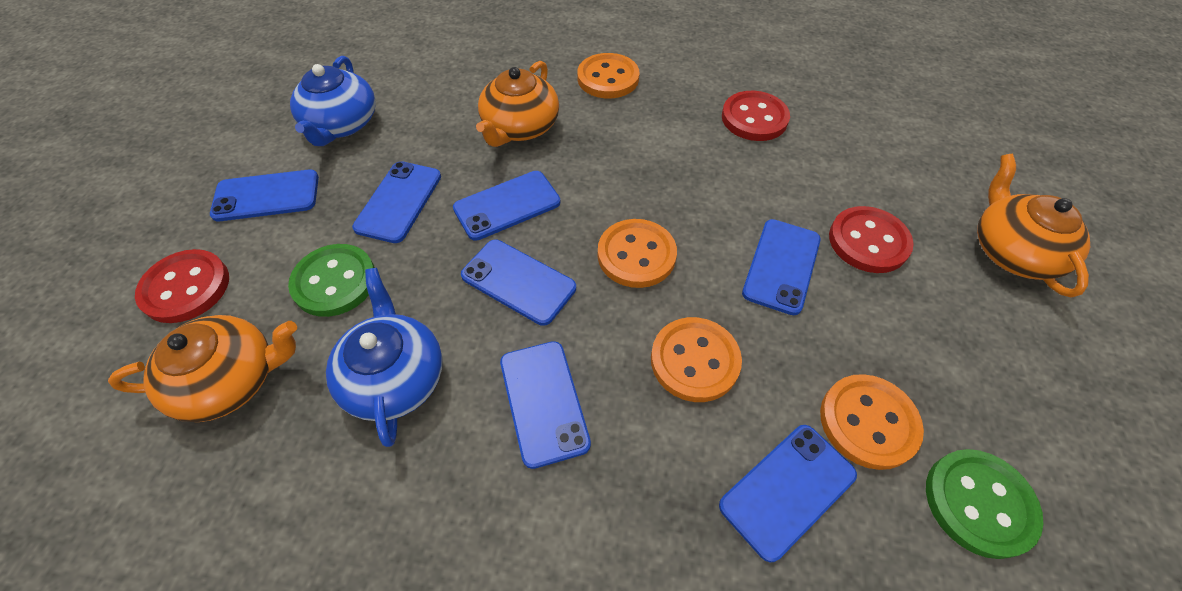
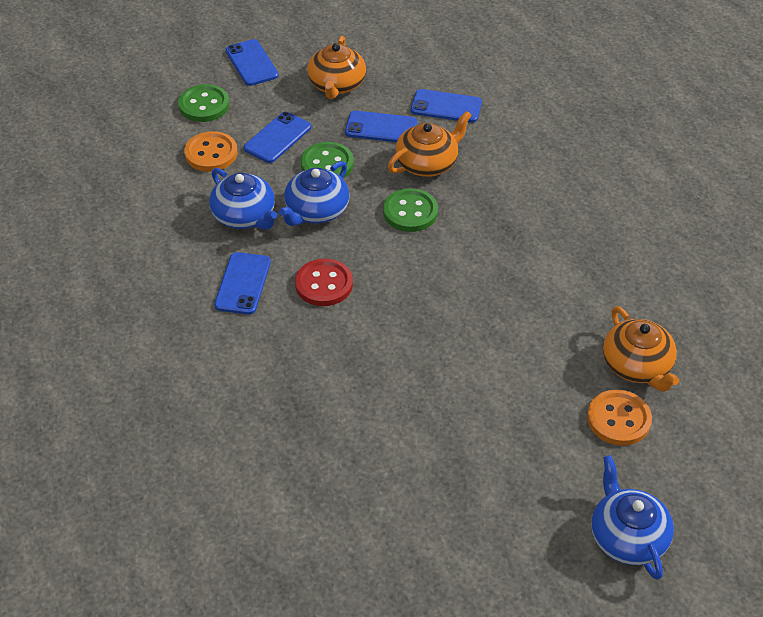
blue phone: 7 -> 5
blue teapot: 2 -> 3
green button: 2 -> 3
orange button: 4 -> 2
red button: 3 -> 1

